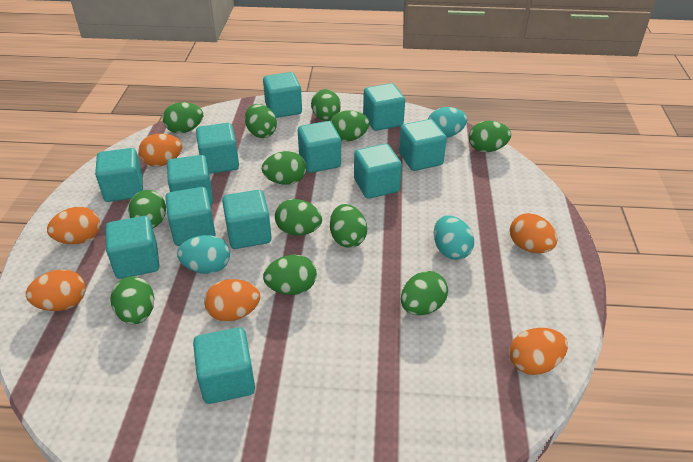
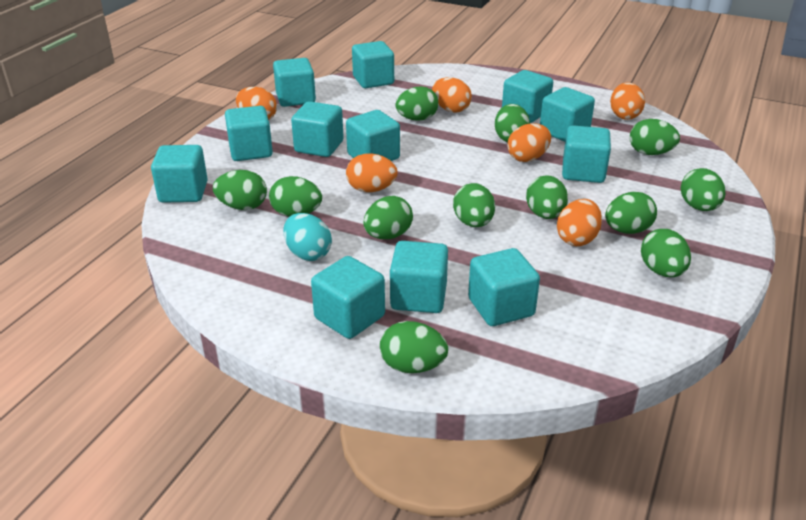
turquoise egg: 3 -> 1

